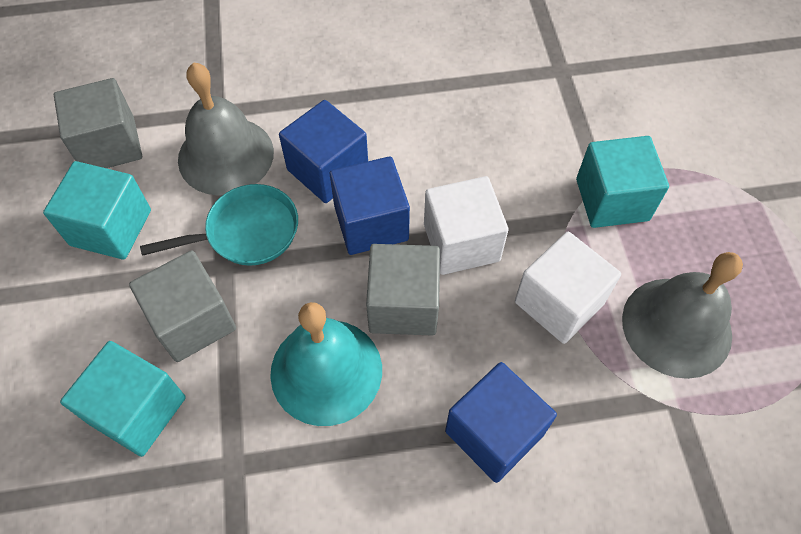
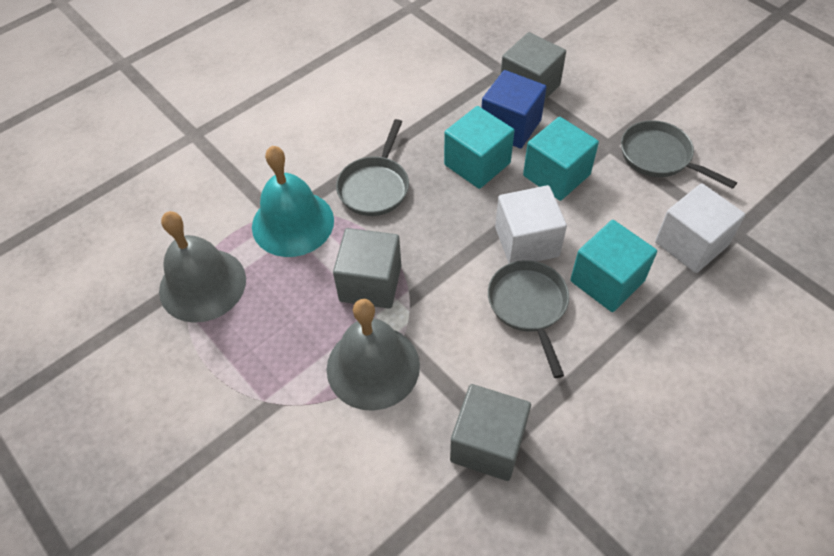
blue cube: 3 -> 1
grey pan: 0 -> 3
turquoise pan: 1 -> 0

